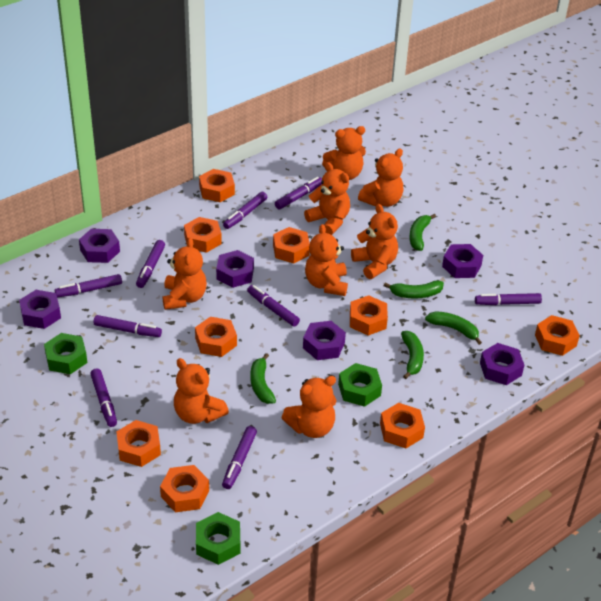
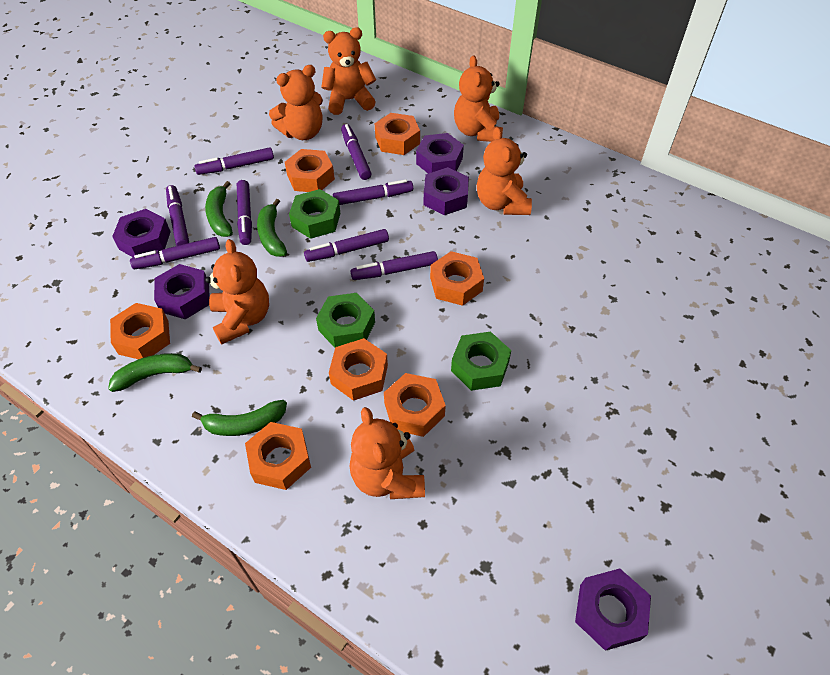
green banana: 5 -> 4
orange nut: 9 -> 7
orange teddy bear: 8 -> 6
purple marker: 9 -> 8
purple nut: 6 -> 5

